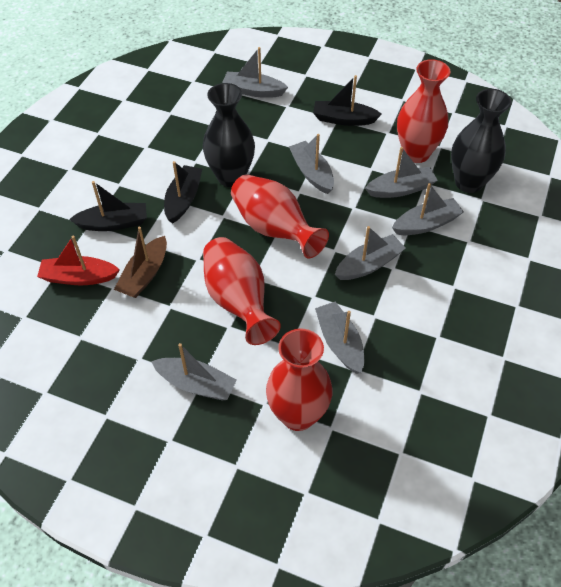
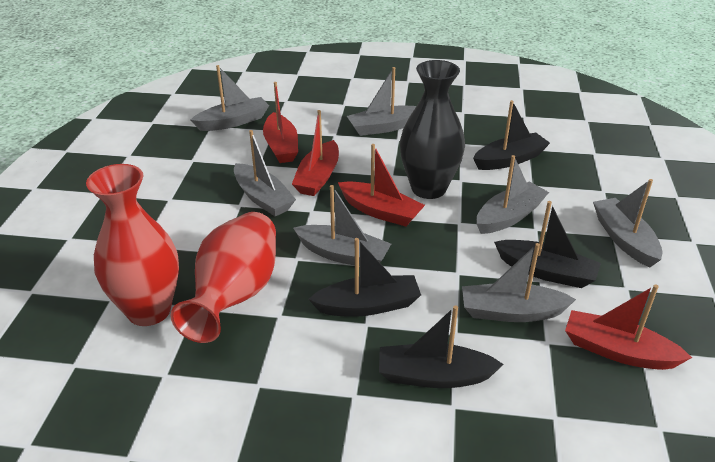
black boat: 3 -> 4
black vase: 2 -> 1
brown boat: 1 -> 0
red boat: 1 -> 4
red vase: 4 -> 2

